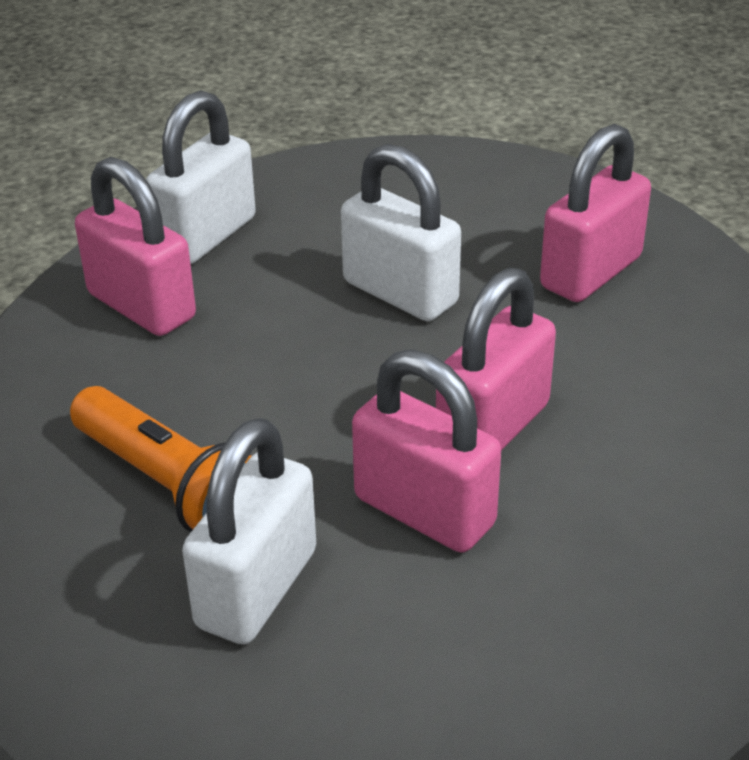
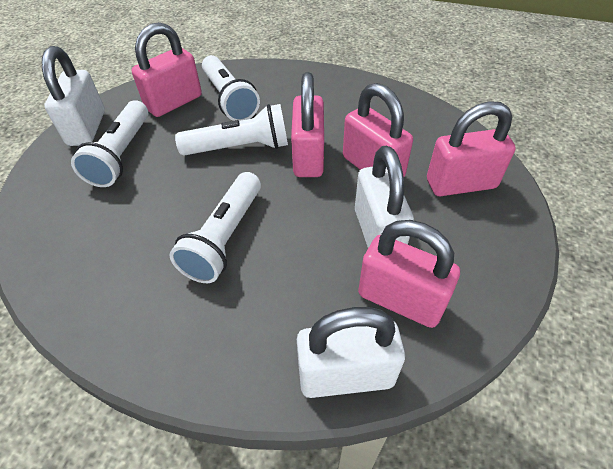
orange flashlight: 1 -> 0
pink padlock: 4 -> 5
white flashlight: 0 -> 4

